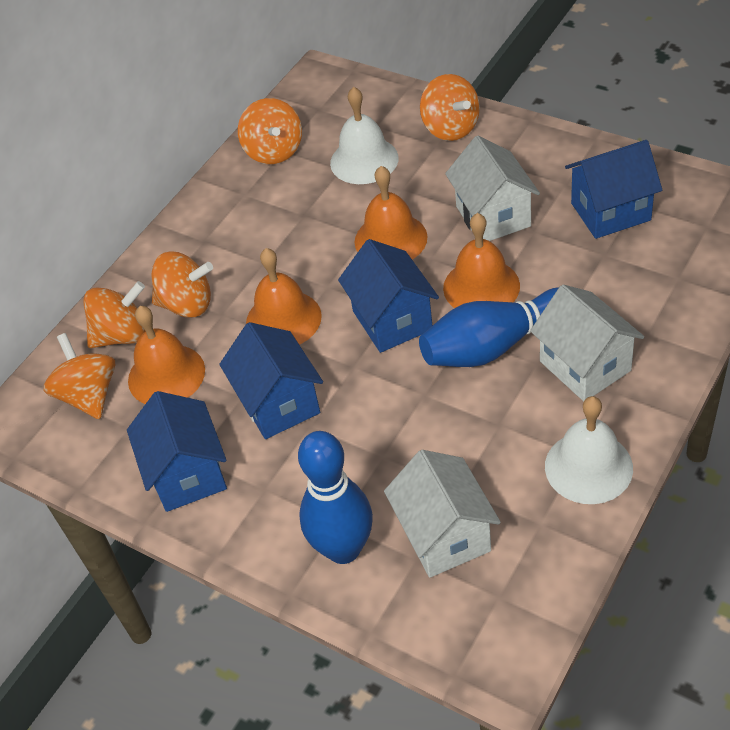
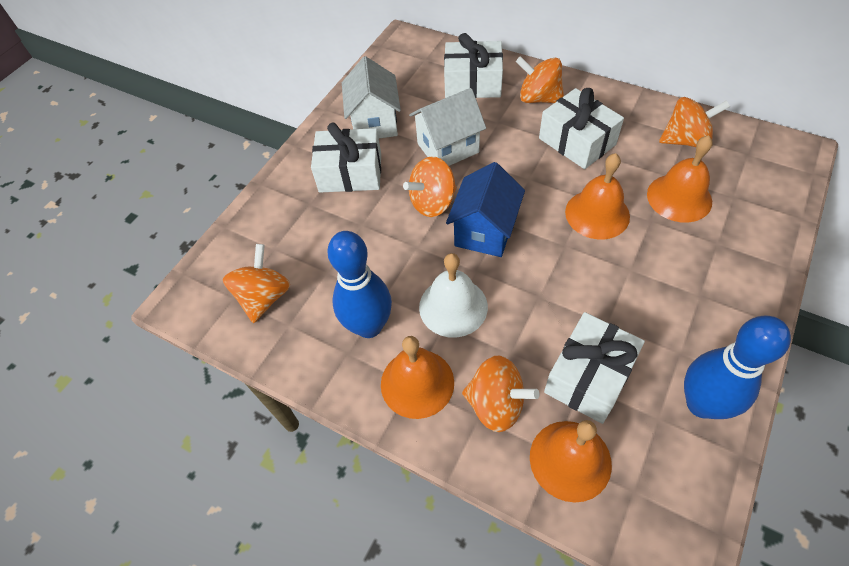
blue house: 4 -> 1
white bell: 2 -> 1
white gift: 0 -> 4
white house: 3 -> 2

